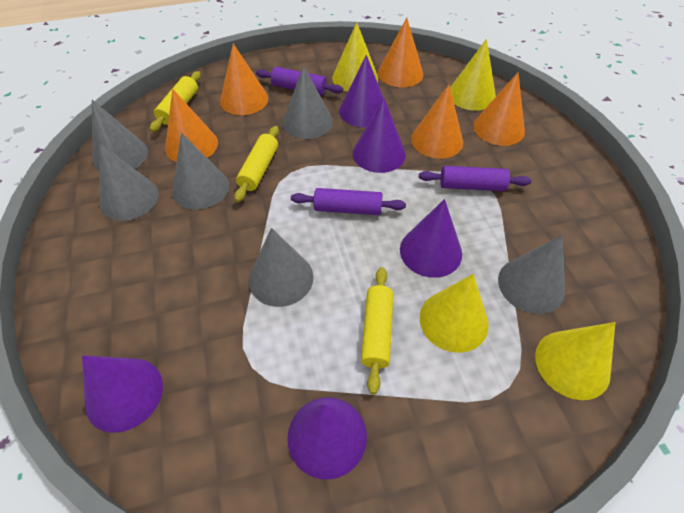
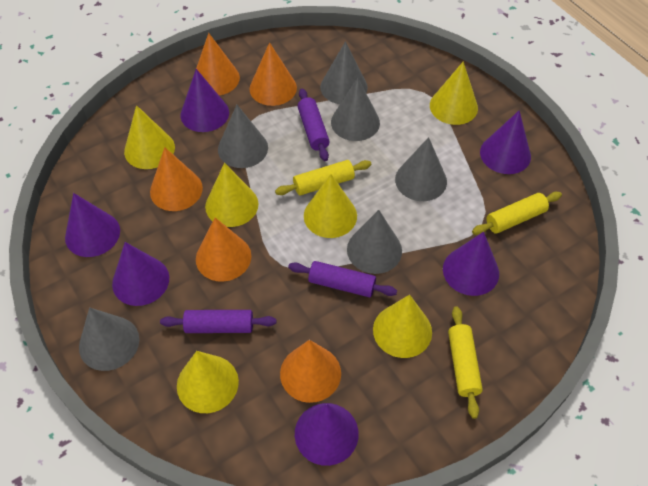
purple cone: 5 -> 6
yellow cone: 4 -> 6

